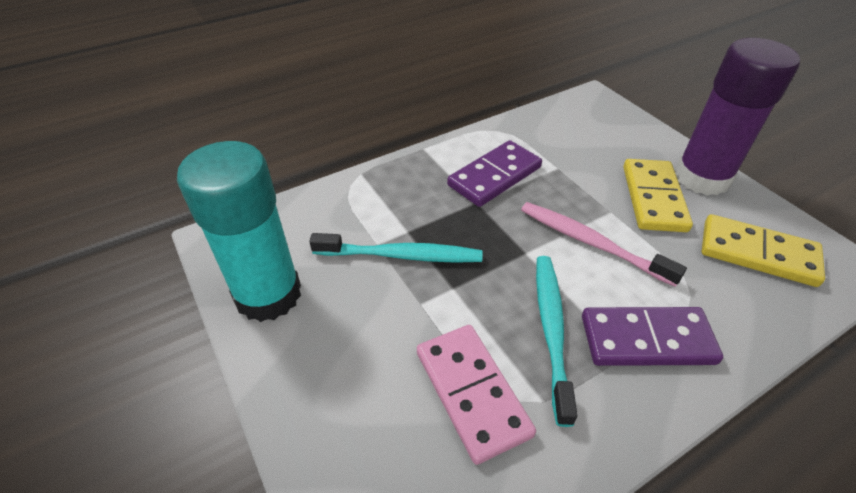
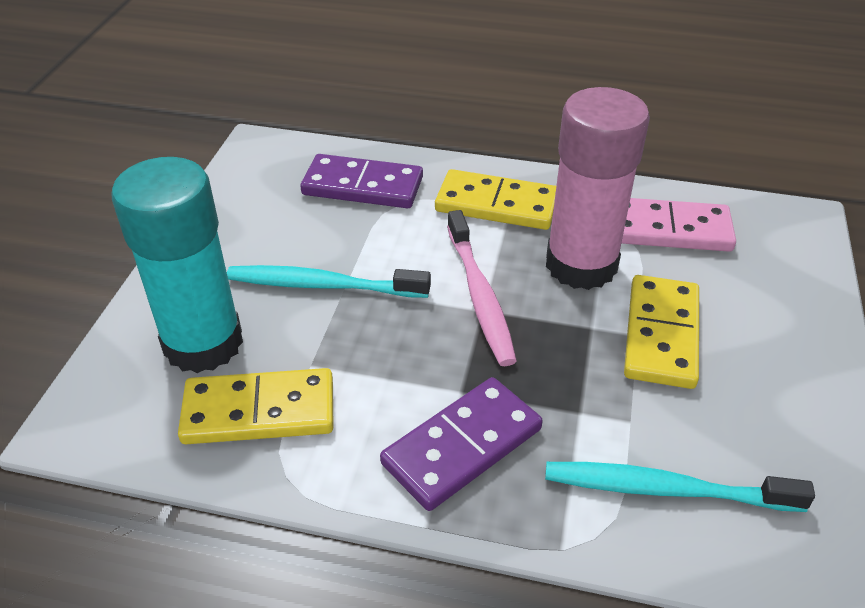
pink glue stick: 0 -> 1
purple glue stick: 1 -> 0
yellow domino: 2 -> 3

